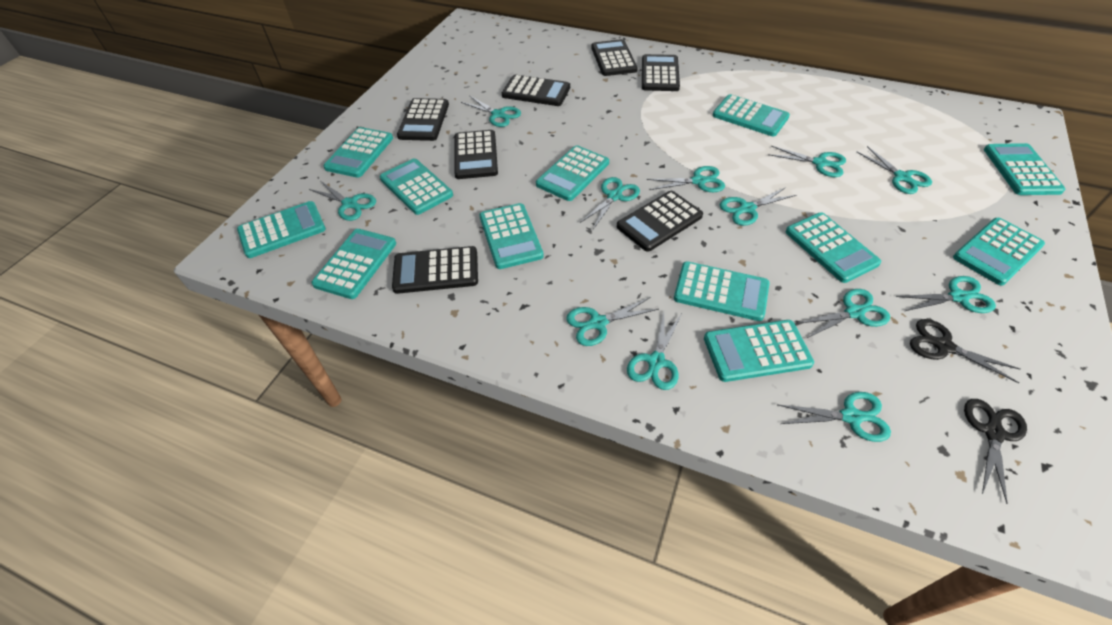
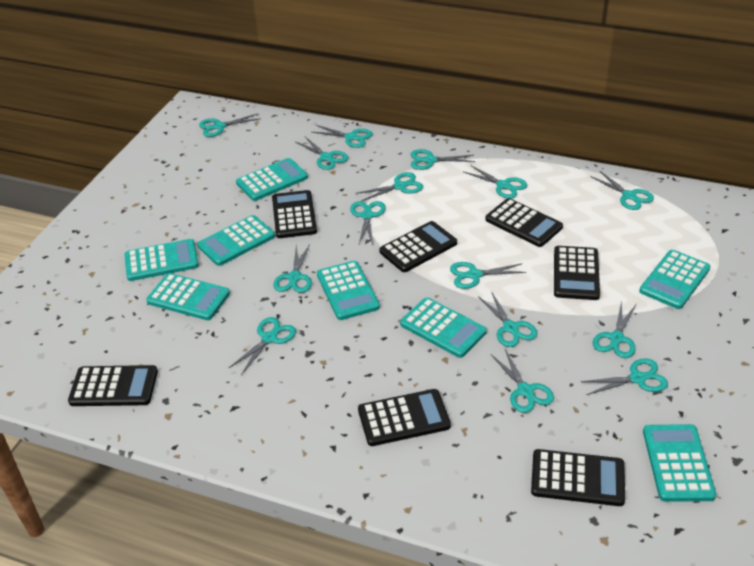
black scissors: 2 -> 0
turquoise calculator: 12 -> 8
turquoise scissors: 12 -> 15

